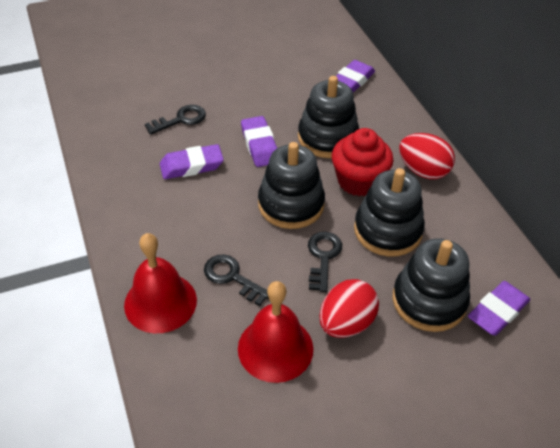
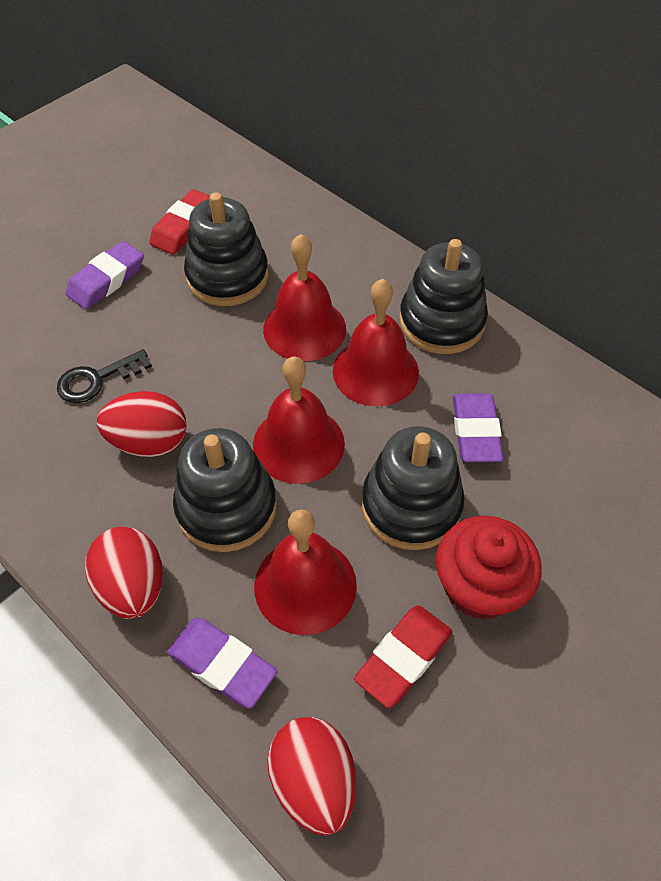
black key: 3 -> 1
purple eraser: 4 -> 3
red bell: 2 -> 4
red egg: 2 -> 3
red eraser: 0 -> 2

